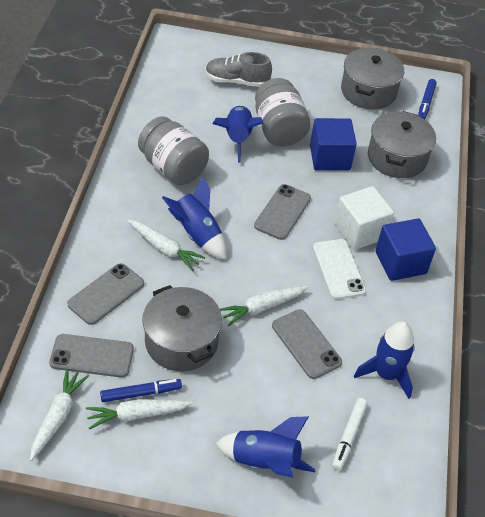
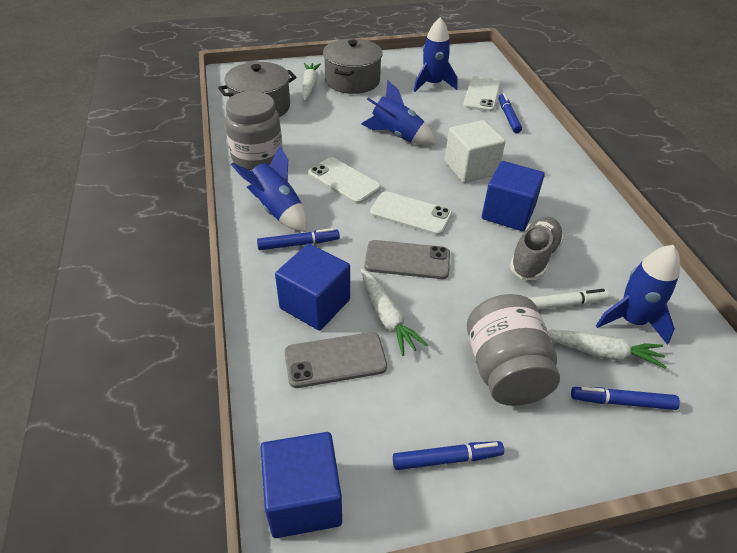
blue cube: 2 -> 3
blue marker: 2 -> 4
grey phone: 4 -> 2
grey pot: 3 -> 2
white carrot: 4 -> 3
white phone: 1 -> 3

